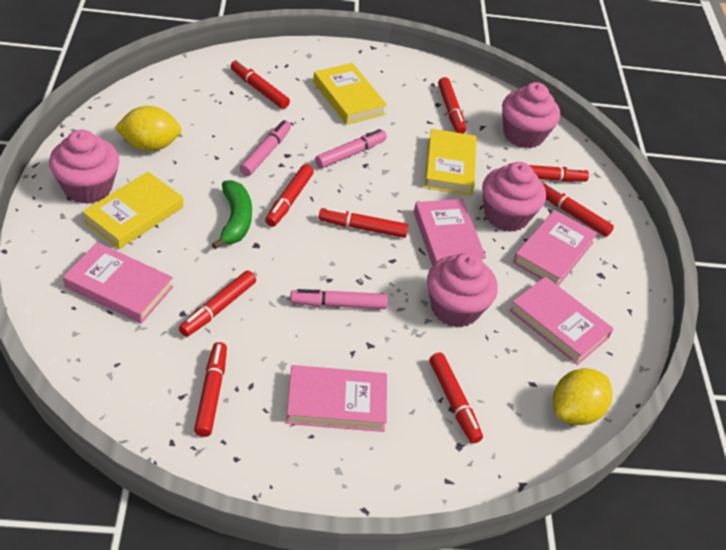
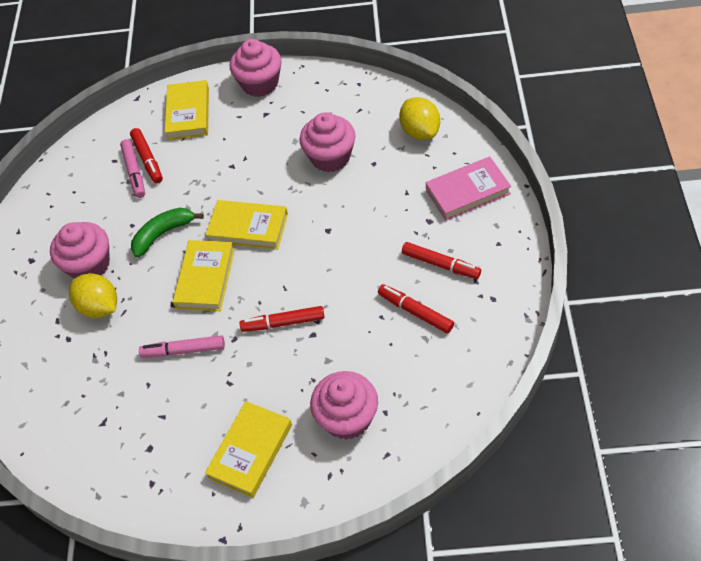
pink book: 5 -> 1
pink marker: 3 -> 2
red marker: 9 -> 4
yellow book: 3 -> 4

